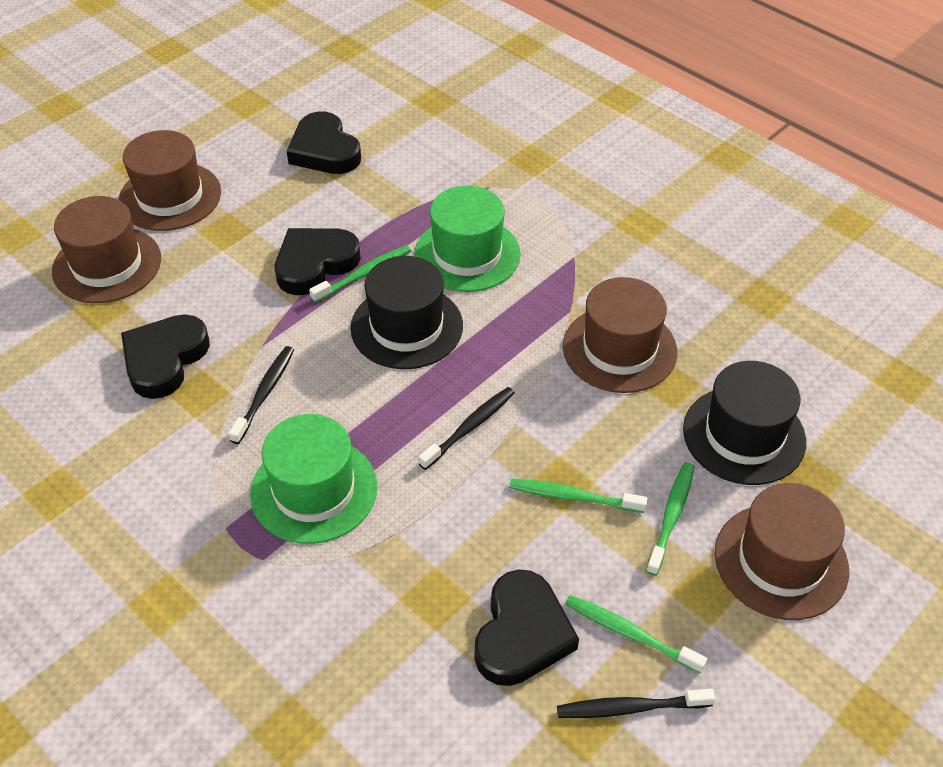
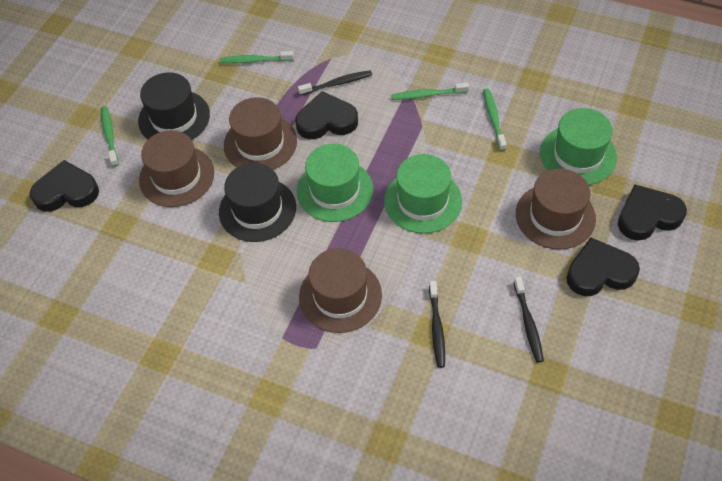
green hat: 2 -> 3

